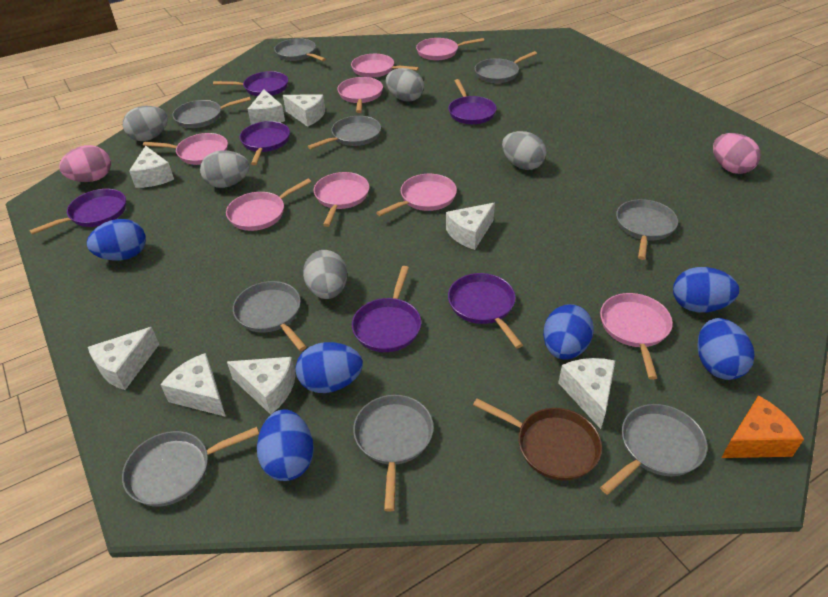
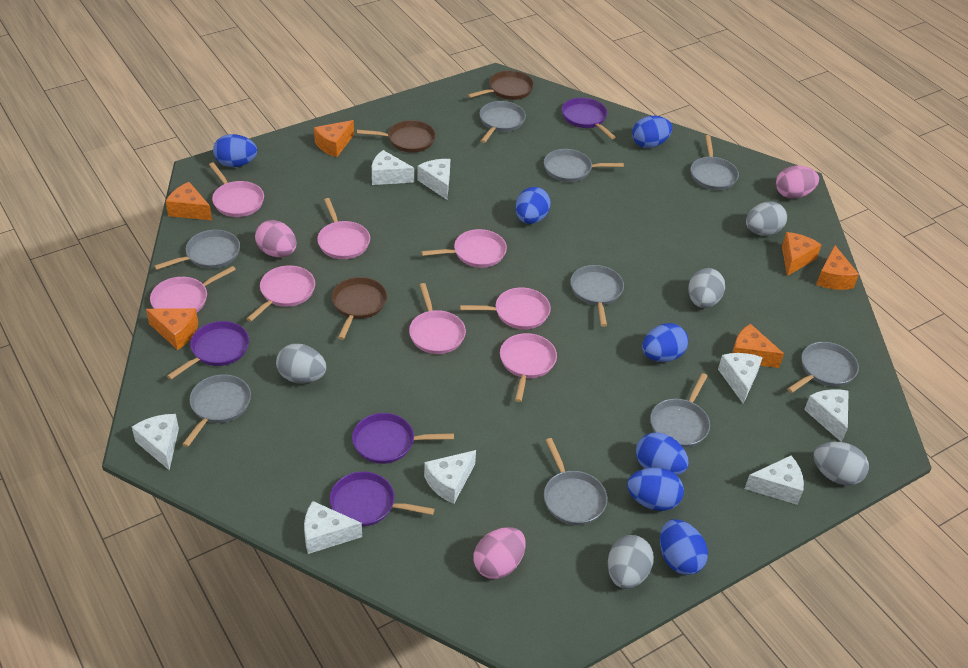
blue egg: 6 -> 7
brown pan: 1 -> 3
orange cheese: 1 -> 6
pink egg: 2 -> 3
purple pan: 6 -> 4

